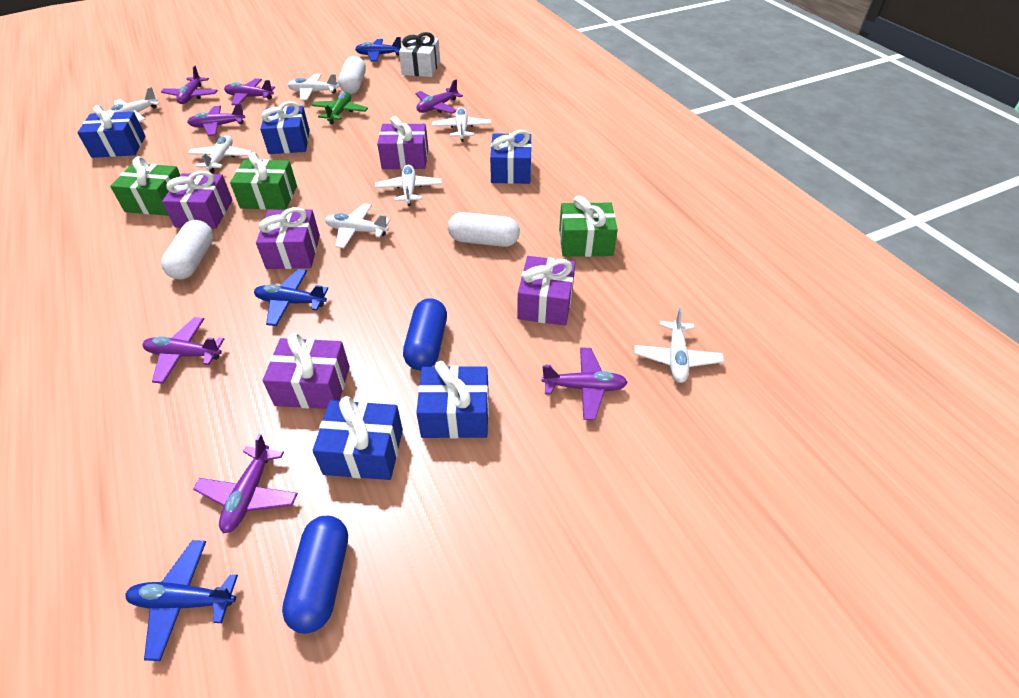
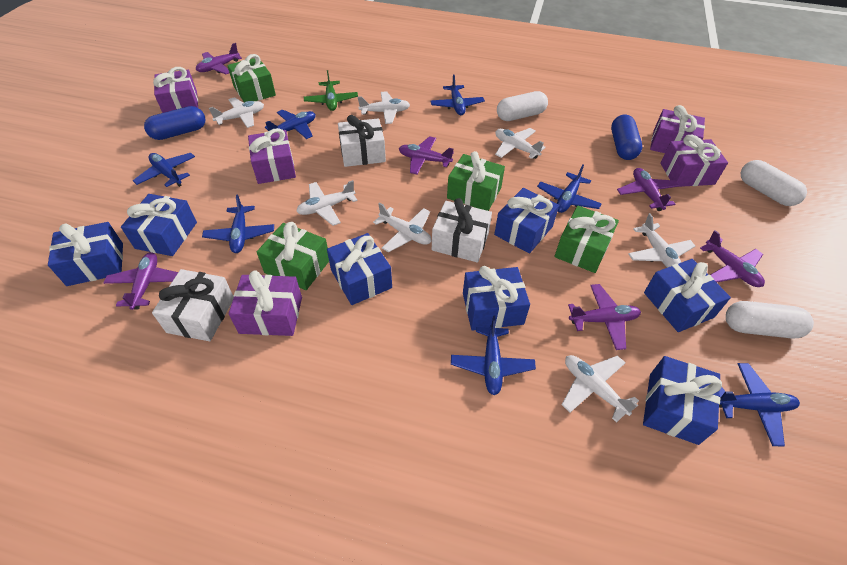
blue gift: 5 -> 7
blue plane: 3 -> 7
green gift: 3 -> 4
purple plane: 7 -> 6
white gift: 1 -> 3

